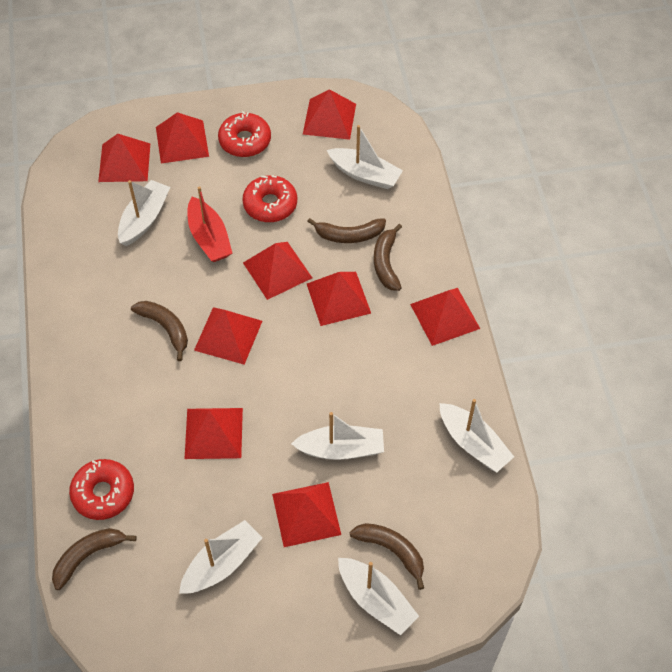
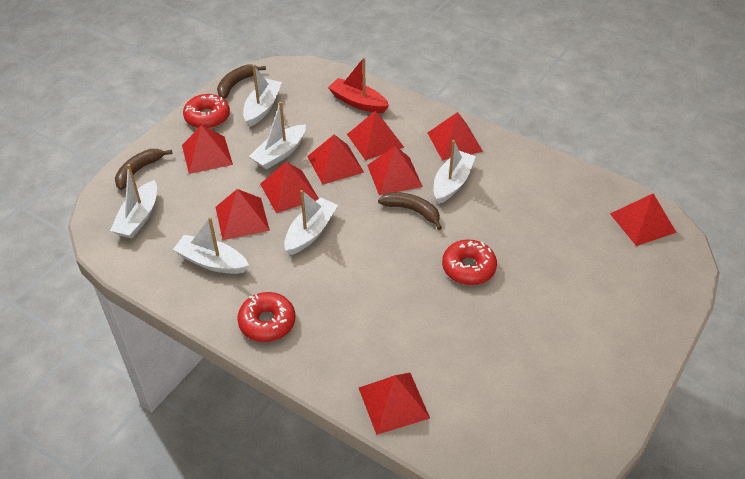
brown banana: 5 -> 3

